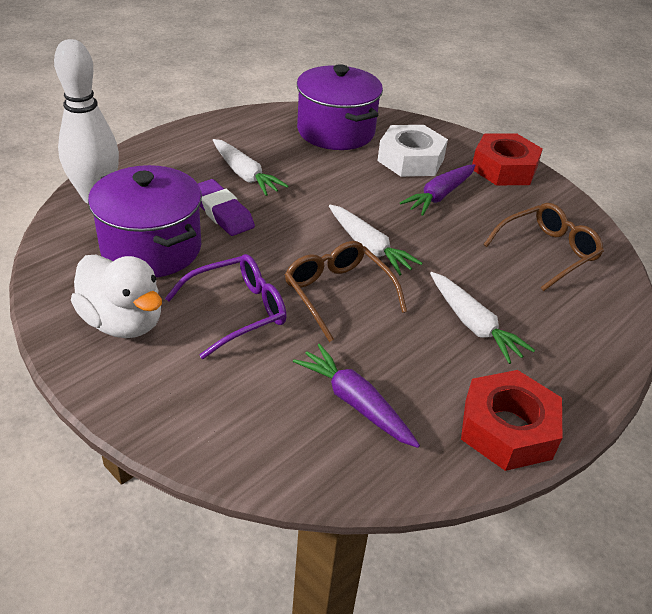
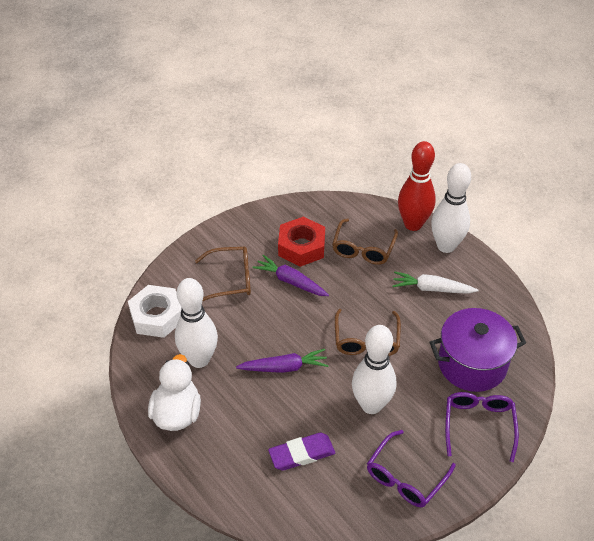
brown glasses: 2 -> 3
purple glasses: 1 -> 2
purple pot: 2 -> 1
red bowling pin: 0 -> 1
red nut: 2 -> 1
white bowling pin: 1 -> 3
white carrot: 3 -> 1

